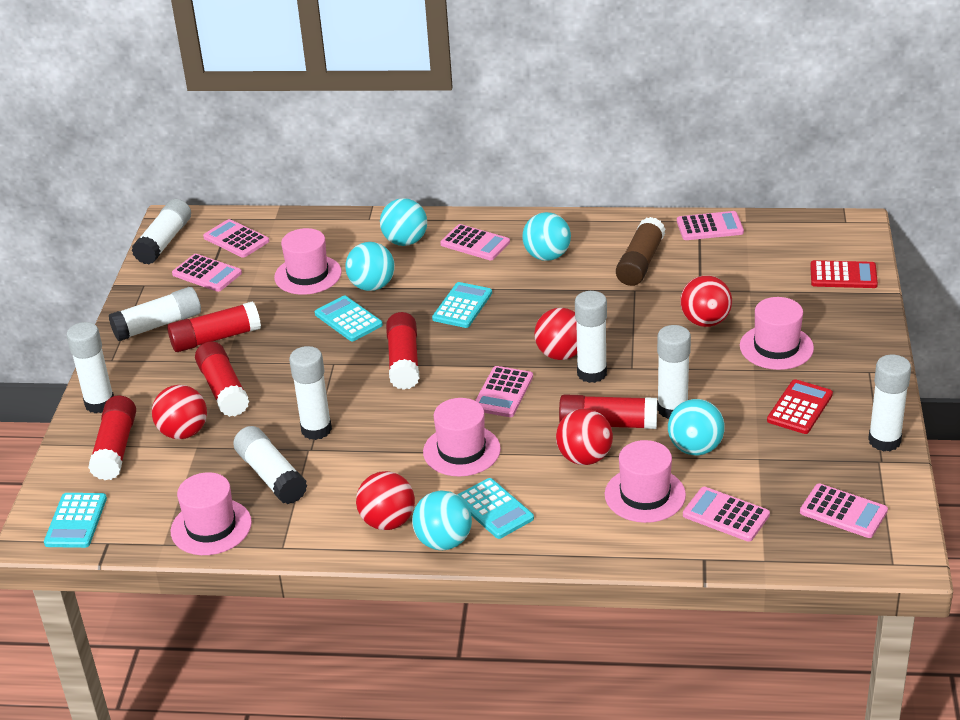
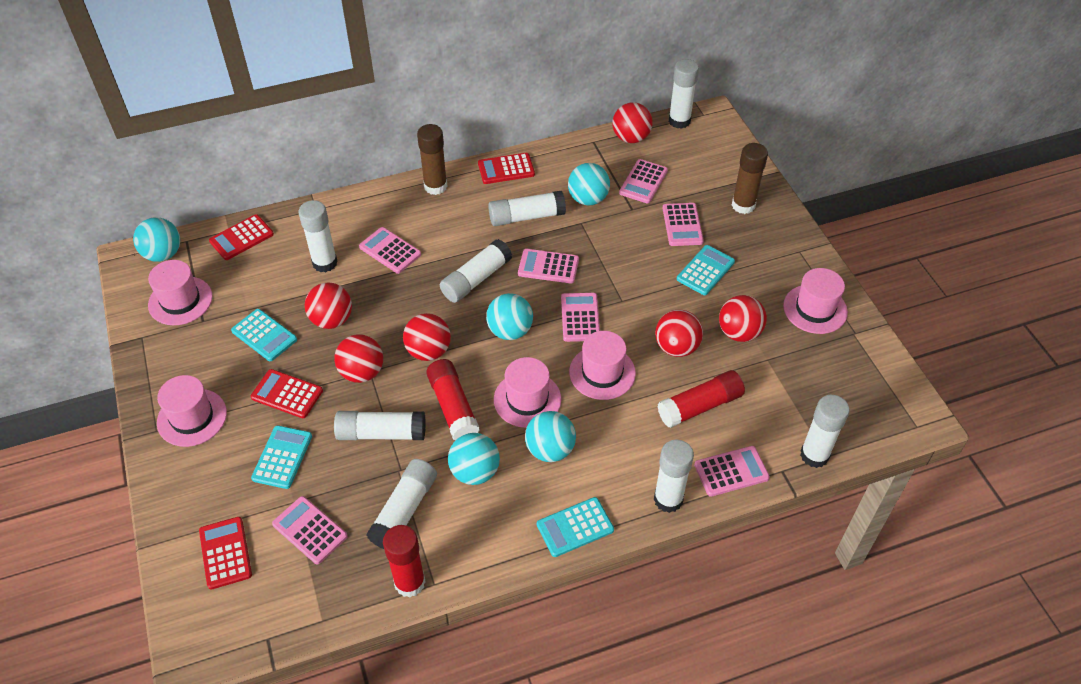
brown glue stick: 1 -> 2
red ball: 5 -> 6
red calculator: 2 -> 4
red glue stick: 5 -> 3

